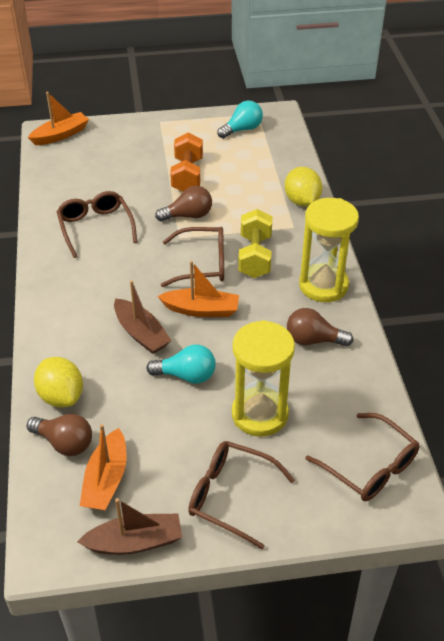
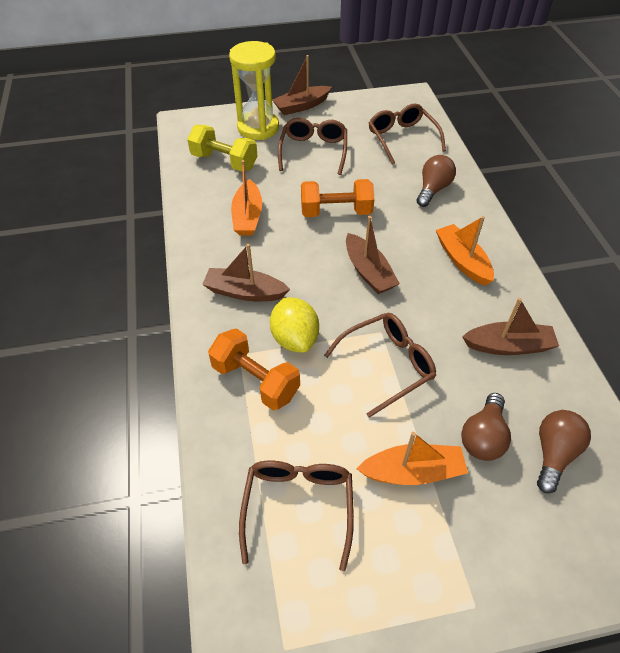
brown boat: 2 -> 4
orange dumbbell: 1 -> 2
turquoise light bulb: 2 -> 0
yellow hourglass: 2 -> 1
yellow lemon: 2 -> 1

